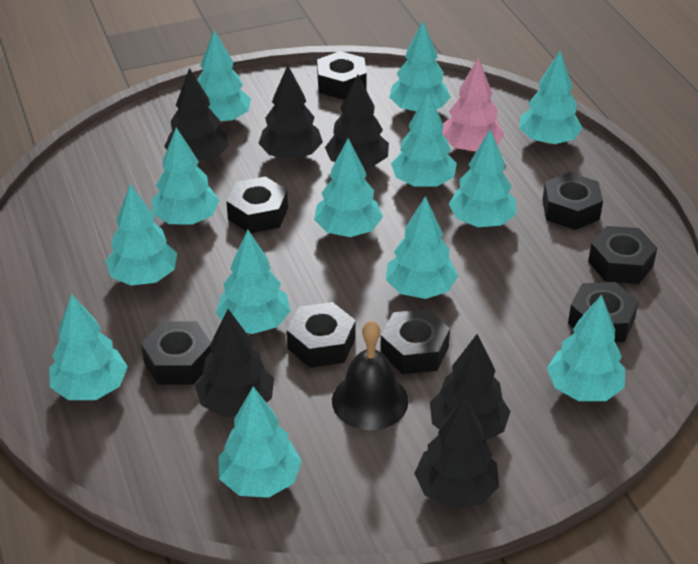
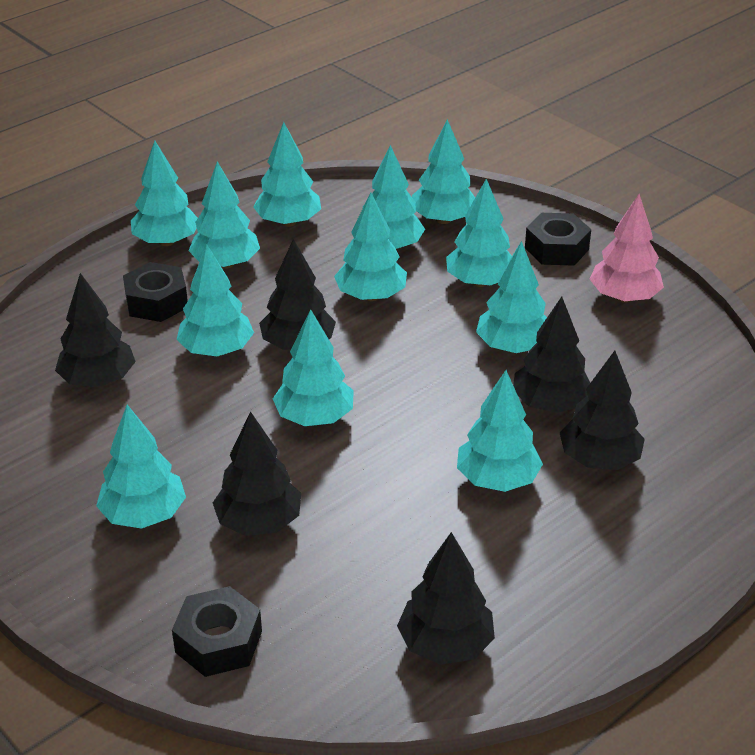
black bell: 1 -> 0
black nut: 8 -> 3
turquoise tree: 13 -> 12

